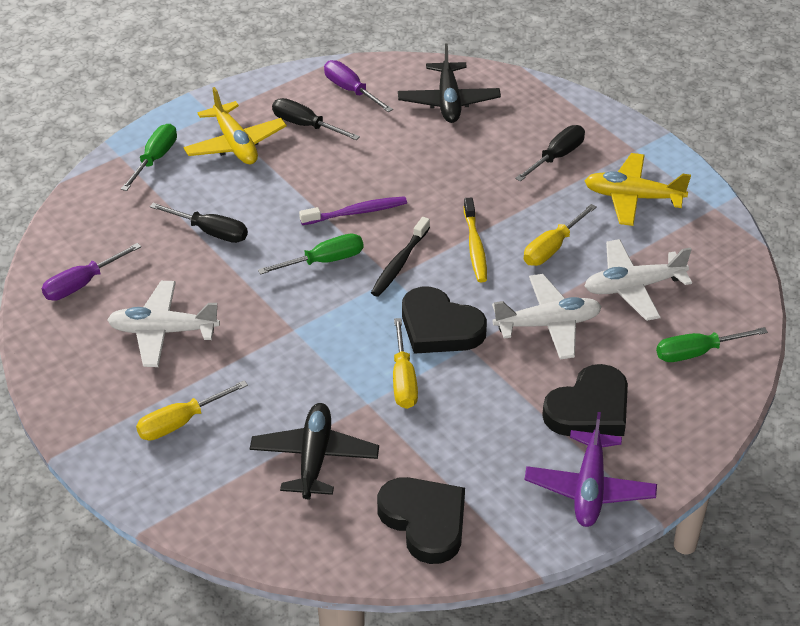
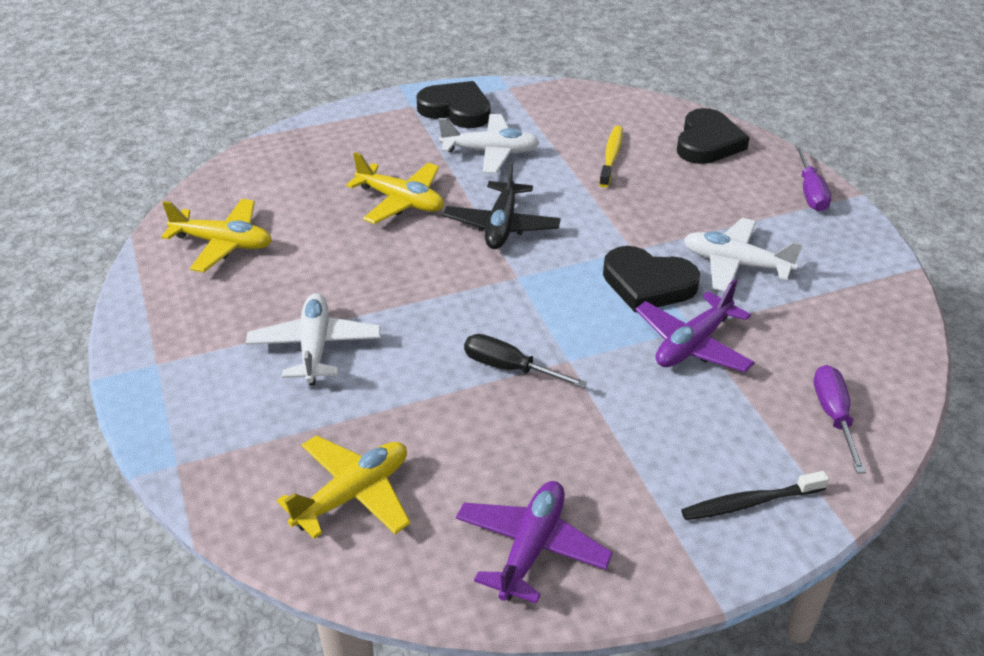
black plane: 2 -> 1
black screwdriver: 3 -> 1
green screwdriver: 3 -> 0
purple plane: 1 -> 2
purple toothbrush: 1 -> 0
yellow plane: 2 -> 3
yellow screwdriver: 3 -> 0

